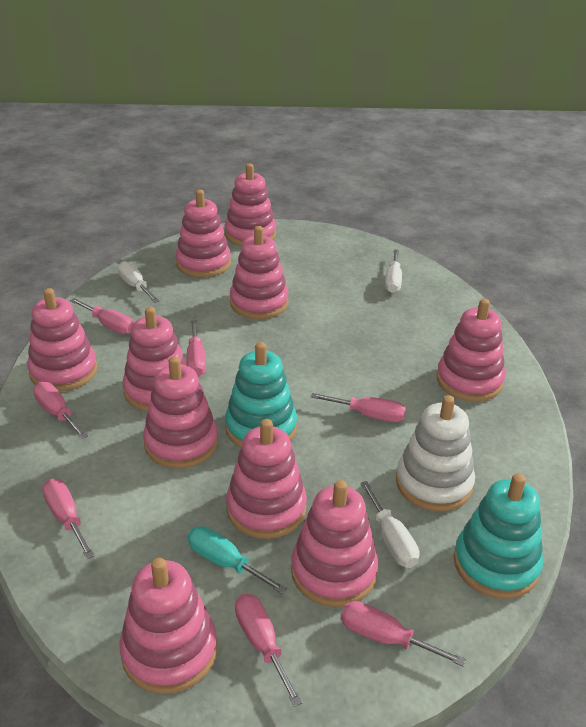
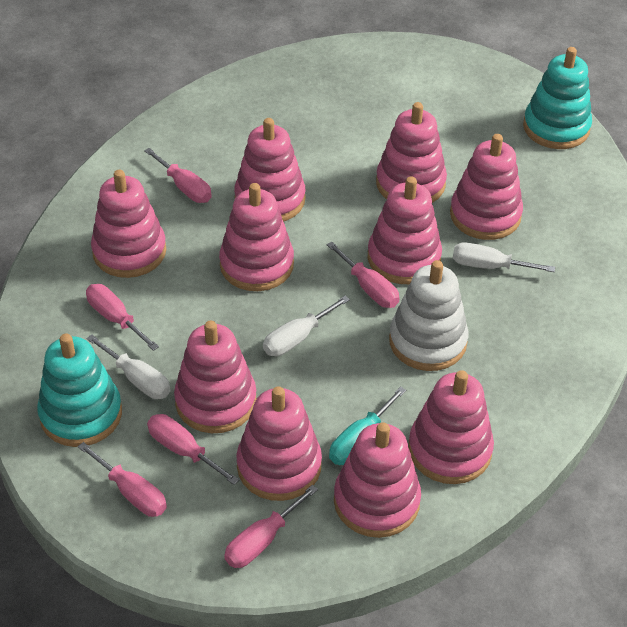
pink screwdriver: 7 -> 6

